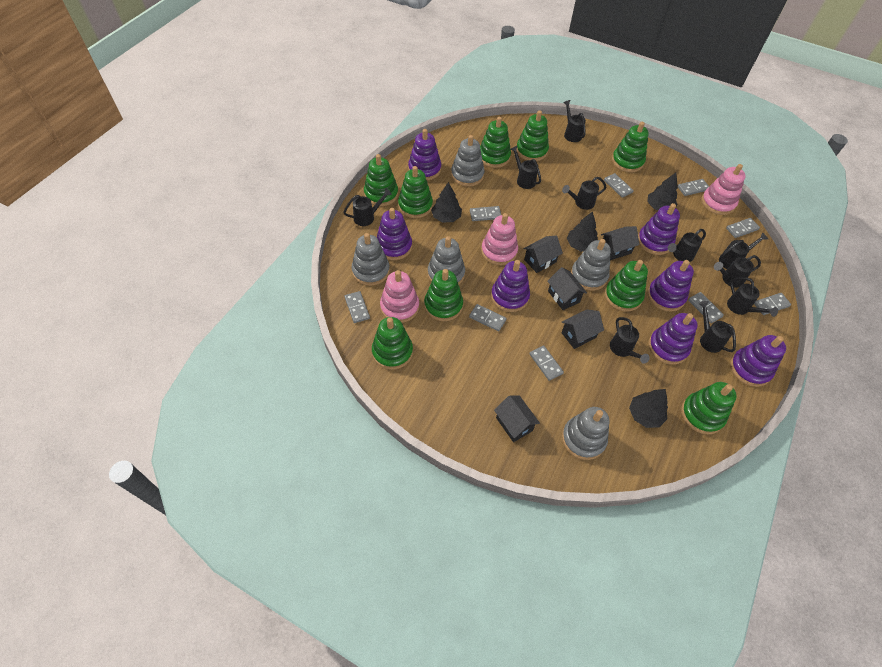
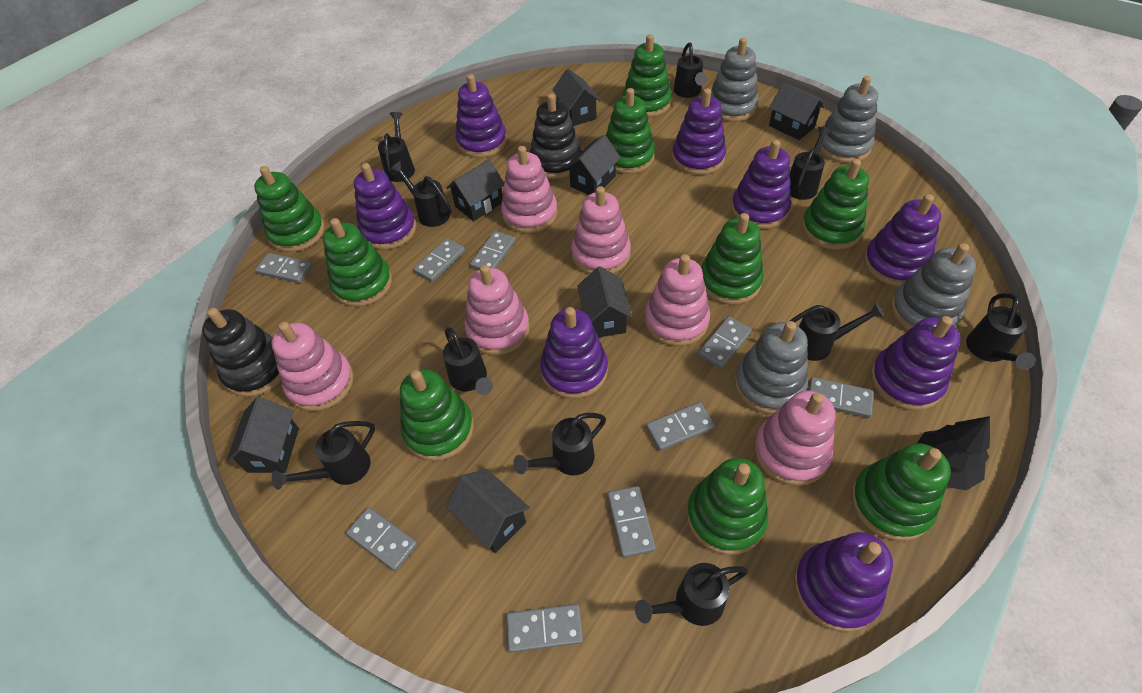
black house: 5 -> 7
black stacking toy: 0 -> 2
black tree: 4 -> 1
grey stacking toy: 5 -> 4
pink stacking toy: 3 -> 6
purple stacking toy: 7 -> 8

